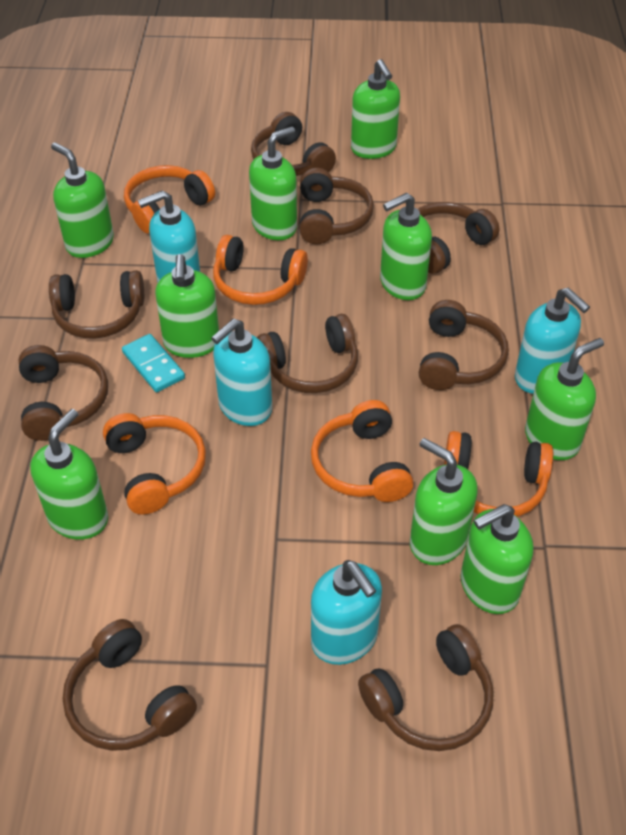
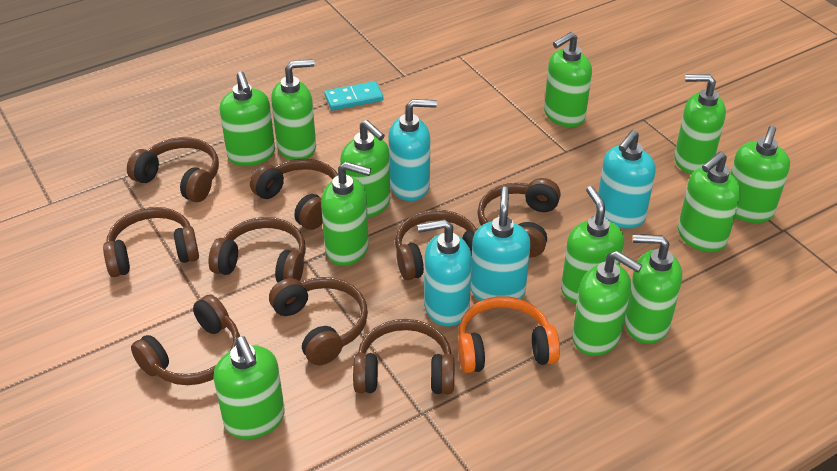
green soap dispenser: 9 -> 12
orange headphones: 5 -> 1

